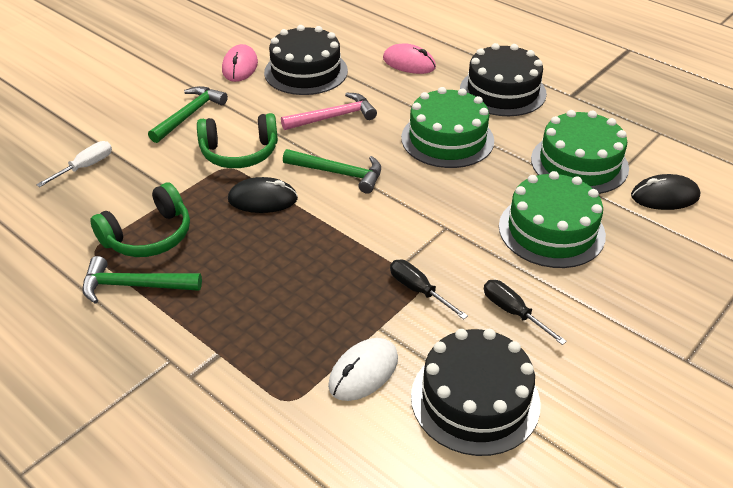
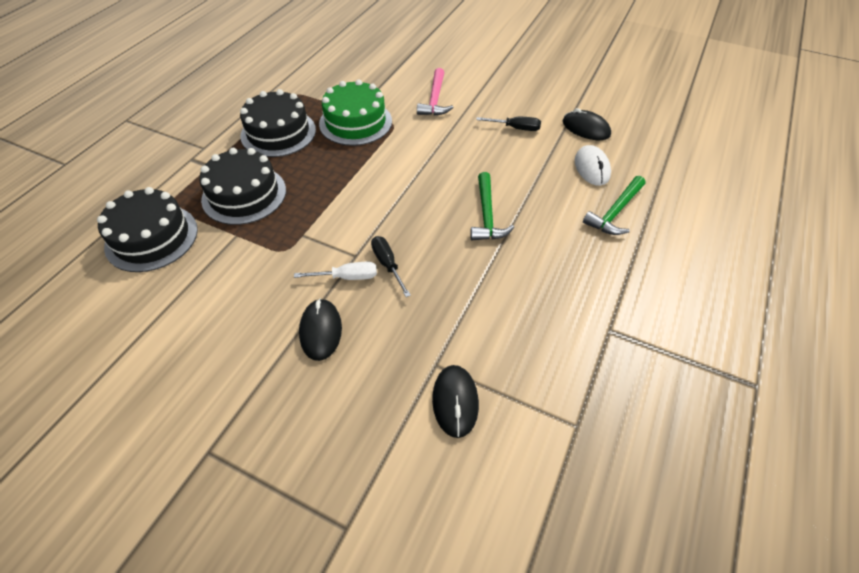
black mouse: 2 -> 3
green cake: 3 -> 1
green hammer: 3 -> 2
green headphones: 2 -> 0
pink mouse: 2 -> 0

